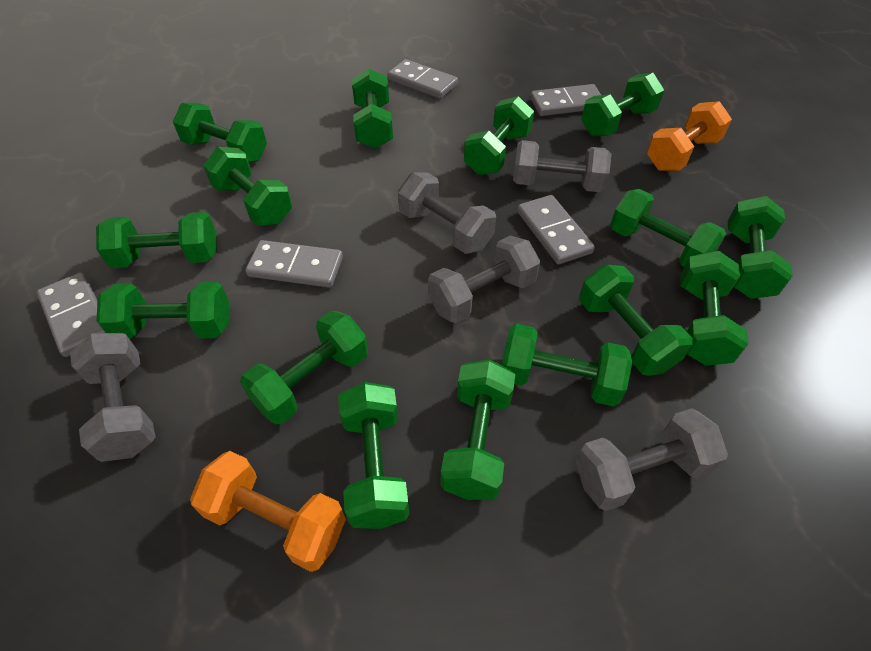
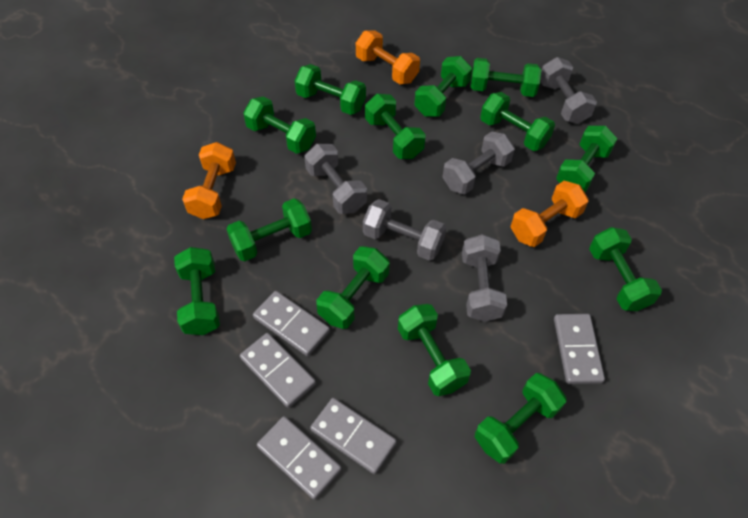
green dumbbell: 15 -> 13
orange dumbbell: 2 -> 3

